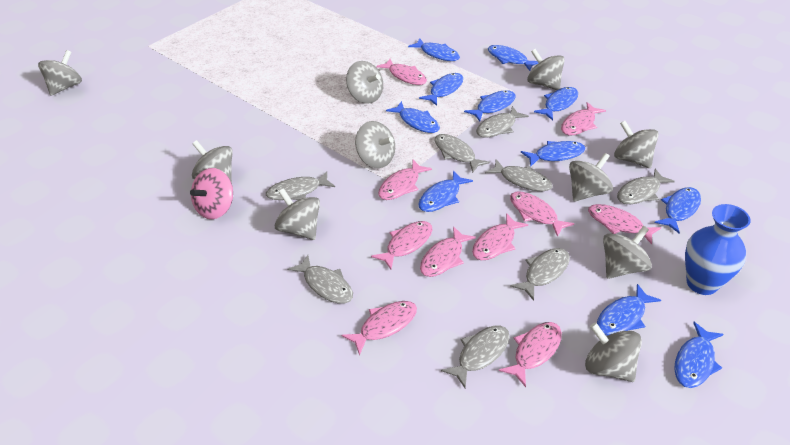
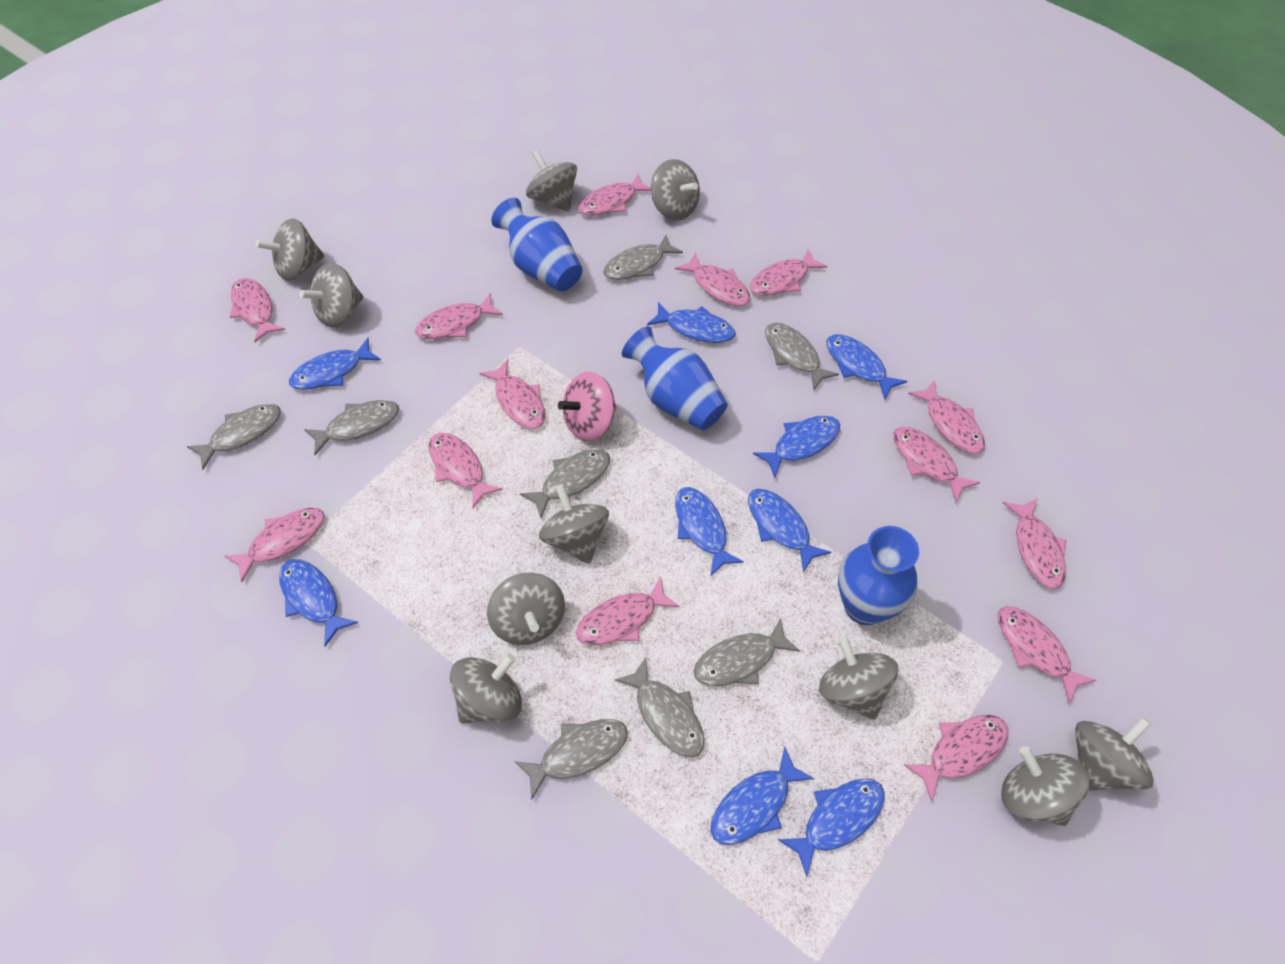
blue fish: 11 -> 9
blue vase: 1 -> 3
pink fish: 10 -> 14

